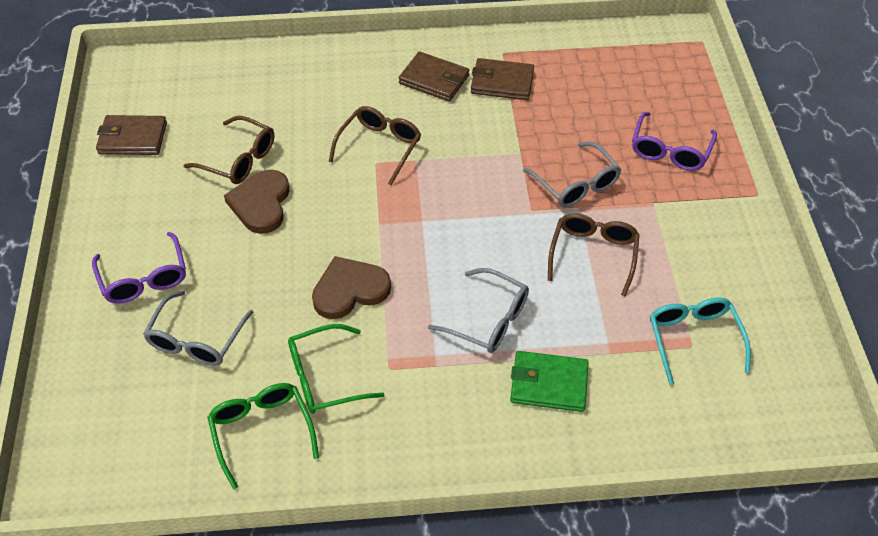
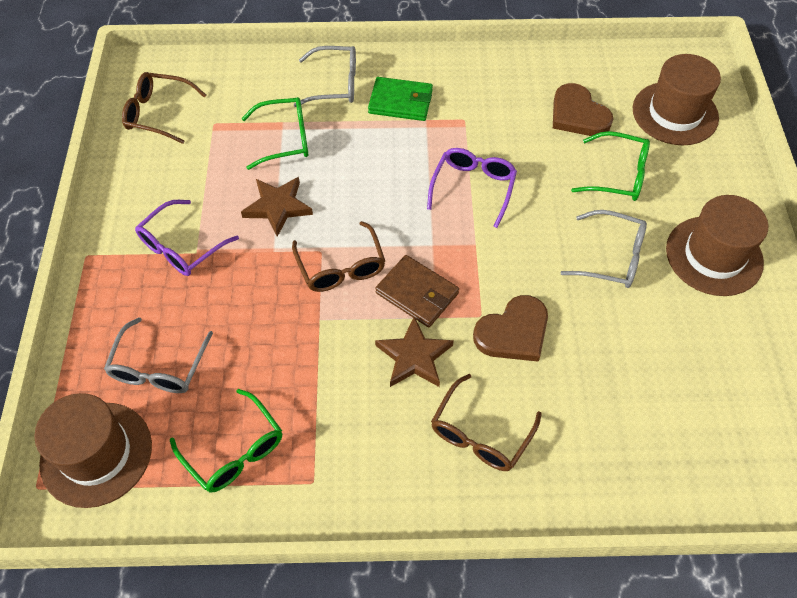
brown hat: 0 -> 3
brown star: 0 -> 2
brown wallet: 3 -> 1
green glasses: 2 -> 3
turquoise glasses: 1 -> 0

